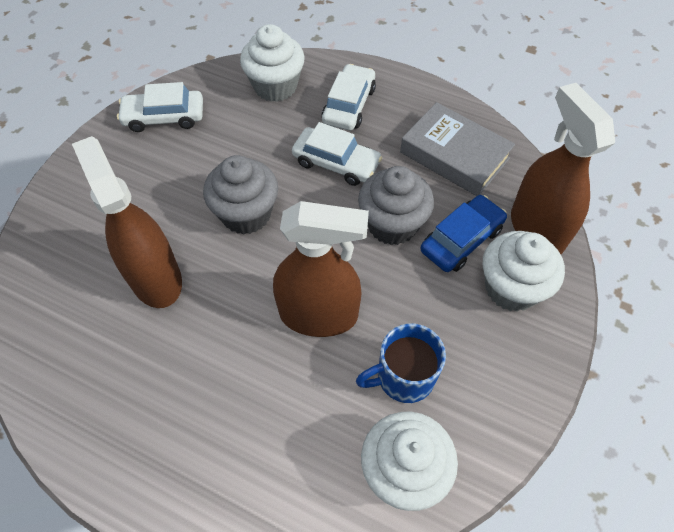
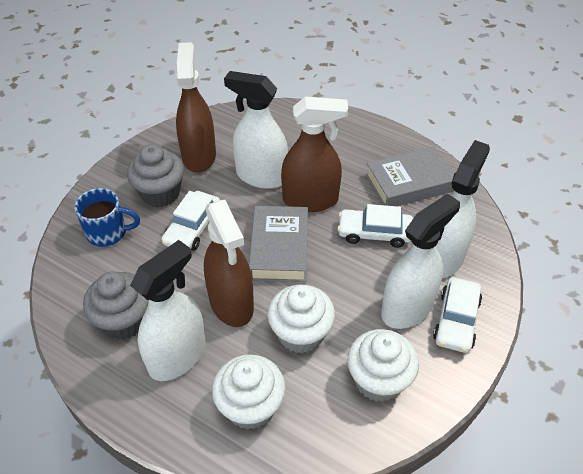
blue car: 1 -> 0
grey book: 1 -> 2
white spray bottle: 0 -> 4

